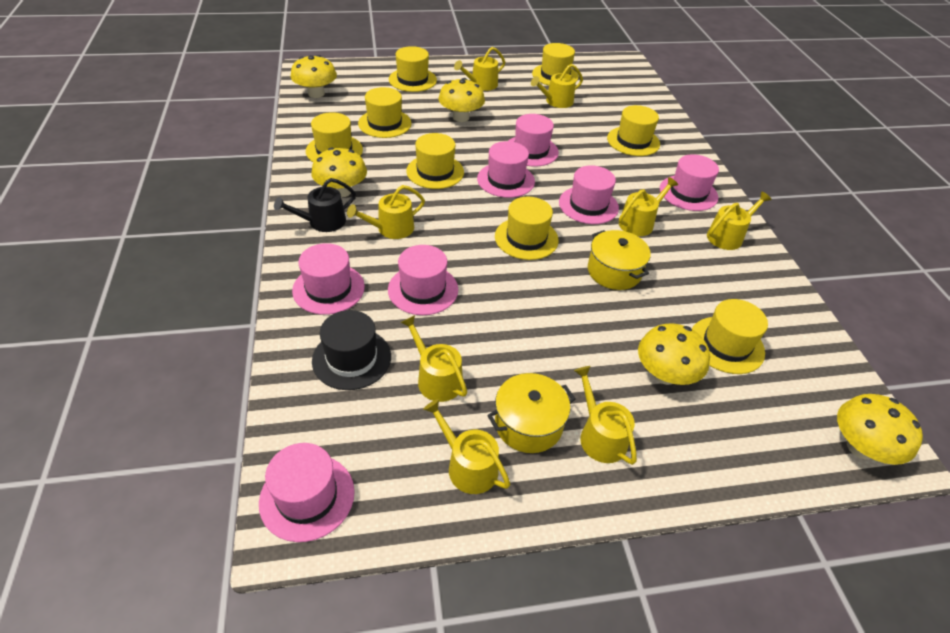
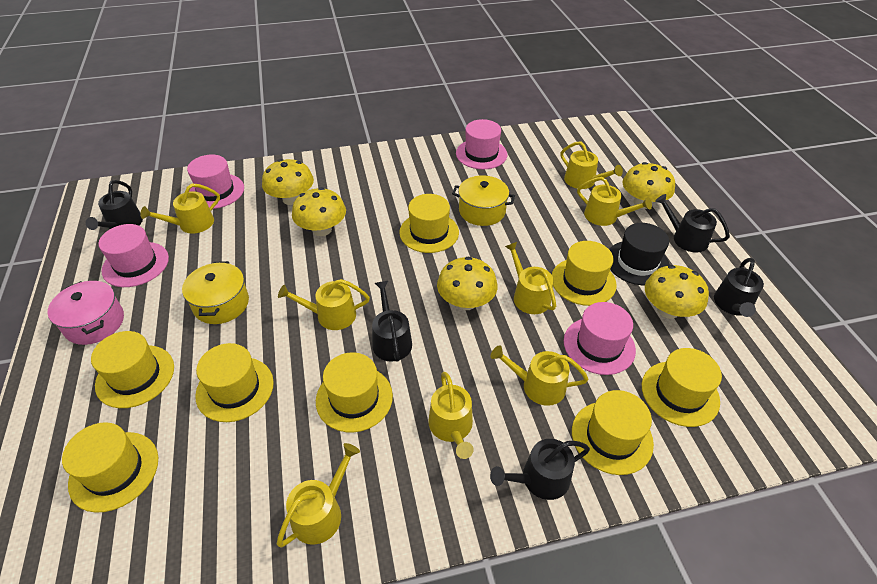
black watering can: 1 -> 5
pink hat: 7 -> 4
pink pot: 0 -> 1

